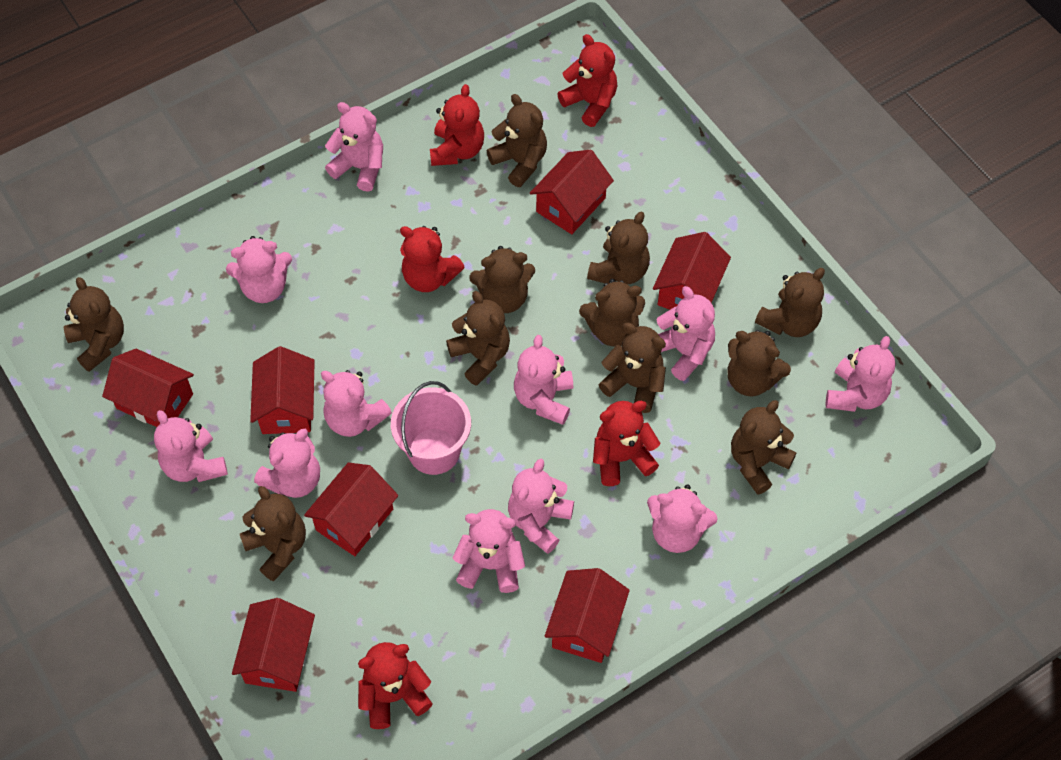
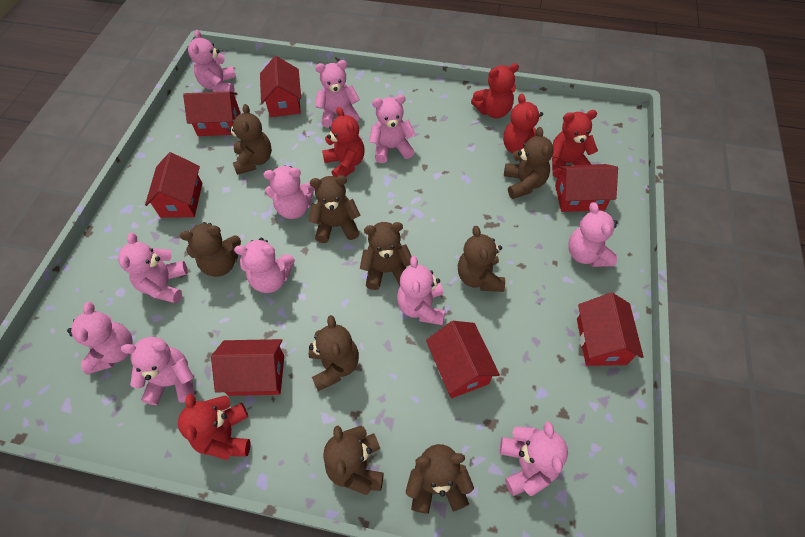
brown teddy bear: 11 -> 9
pink bucket: 1 -> 0

